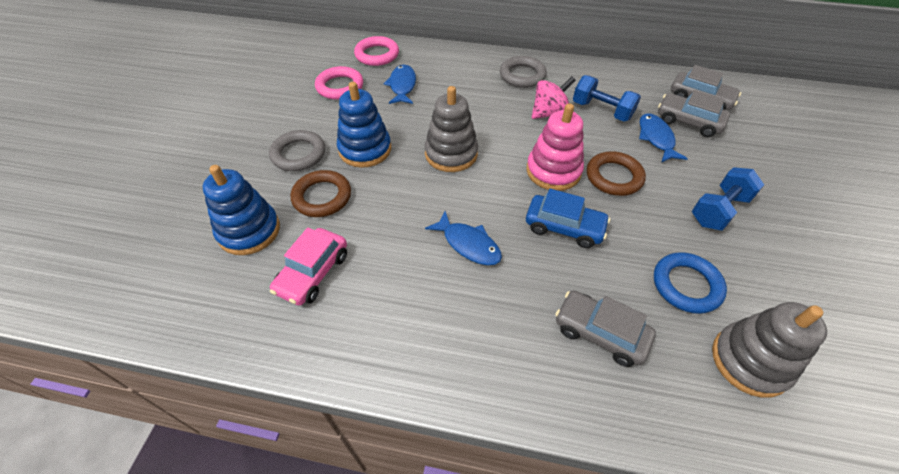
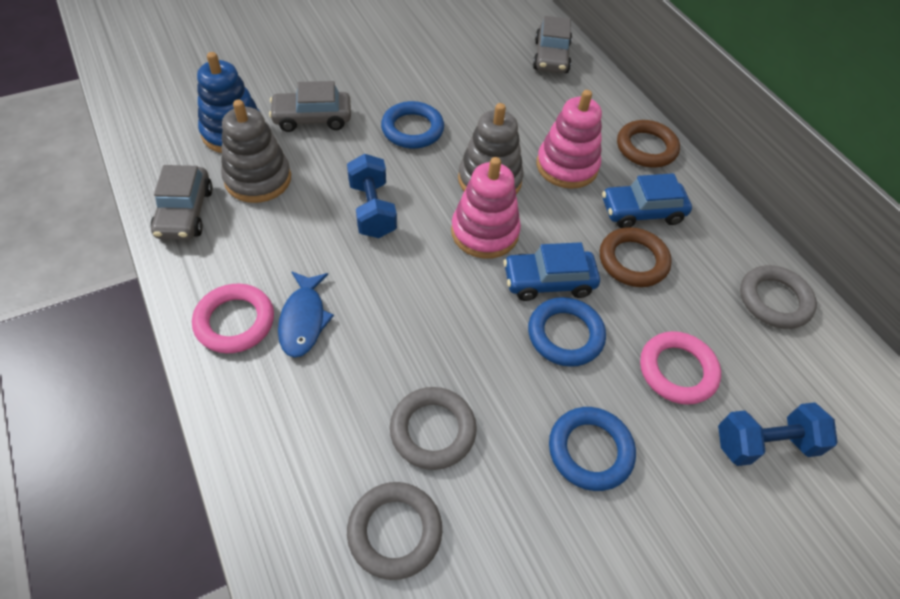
blue car: 1 -> 2
blue fish: 3 -> 1
blue ring: 1 -> 3
blue stacking toy: 2 -> 1
grey ring: 2 -> 3
pink car: 1 -> 0
pink spinning top: 1 -> 0
pink stacking toy: 1 -> 2

